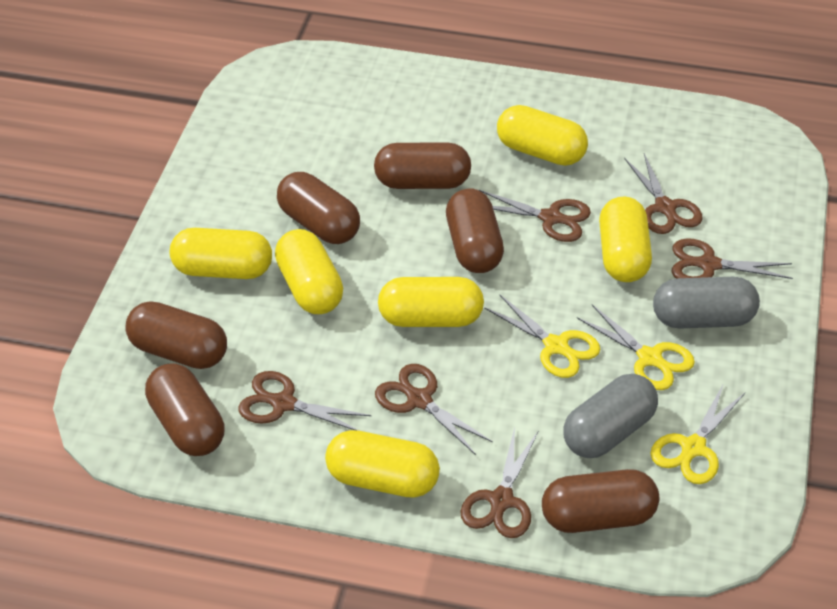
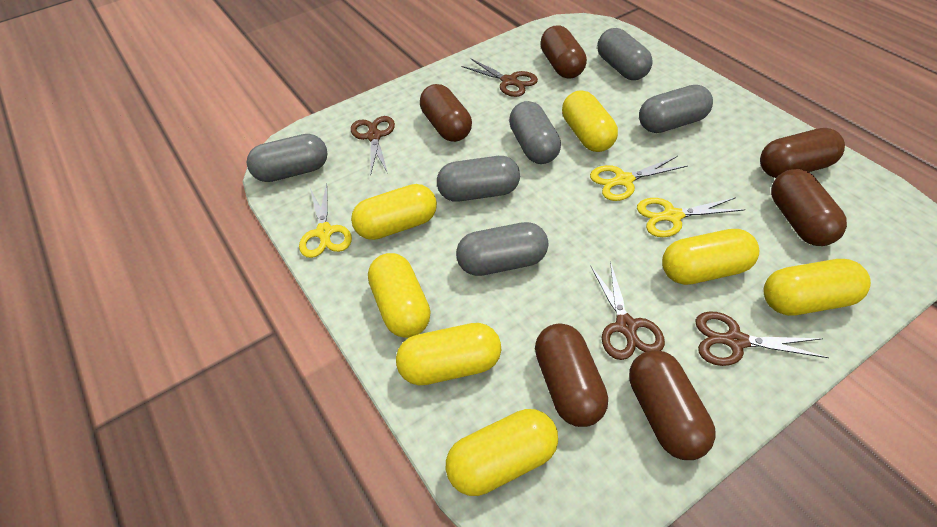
brown scissors: 6 -> 4
grey capsule: 2 -> 6
yellow capsule: 6 -> 7

